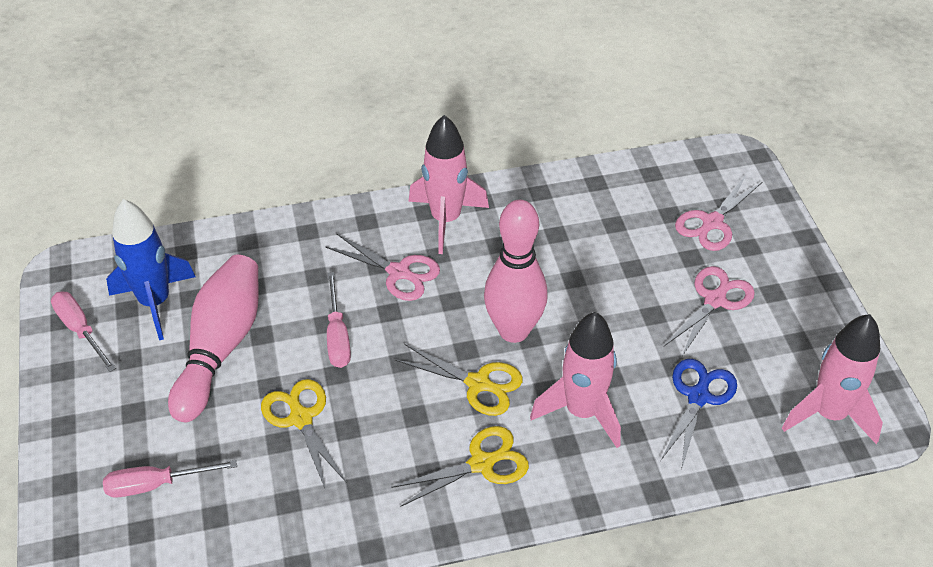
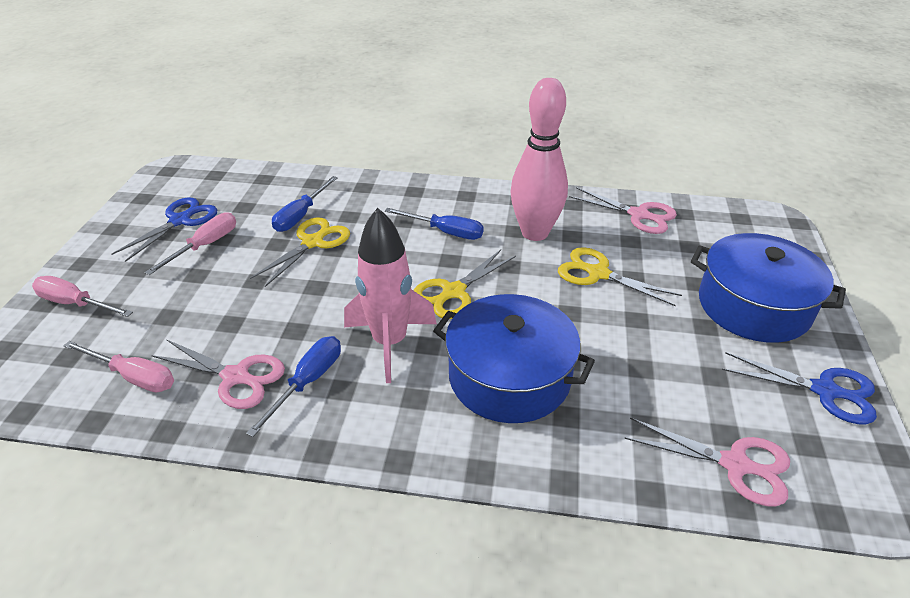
blue pot: 0 -> 2
blue rocket: 1 -> 0
blue scissors: 1 -> 2
blue screwdriver: 0 -> 3
pink bowling pin: 2 -> 1
pink rocket: 3 -> 1

